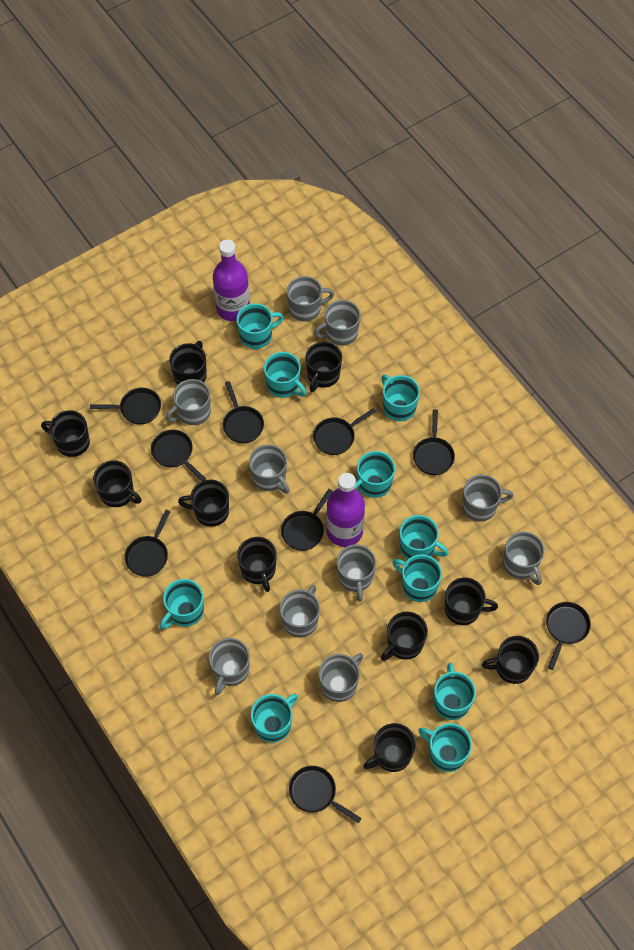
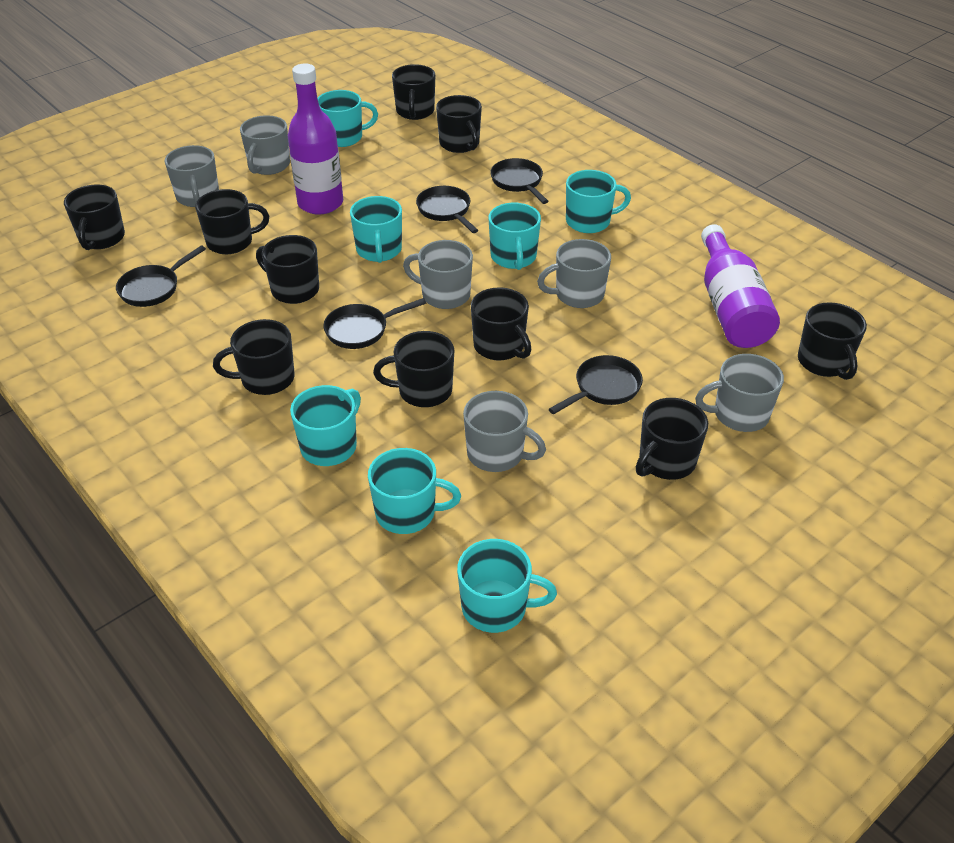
black pan: 9 -> 5
grey mug: 10 -> 6
turquoise mug: 10 -> 7

